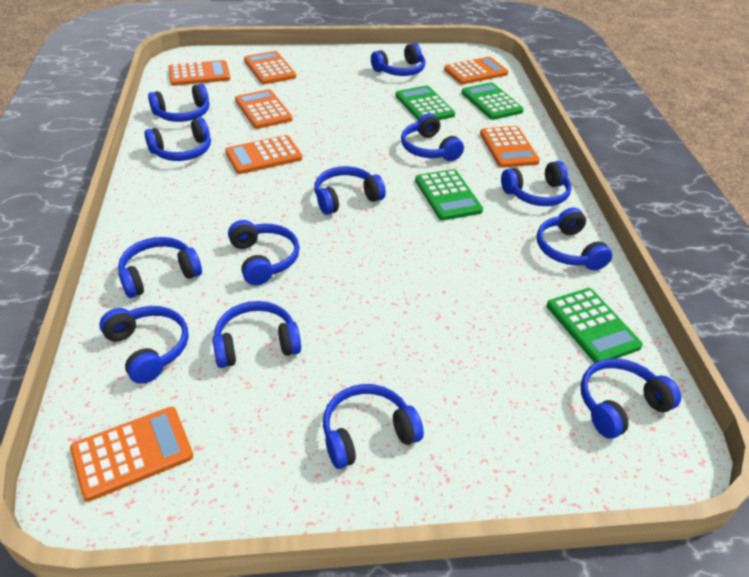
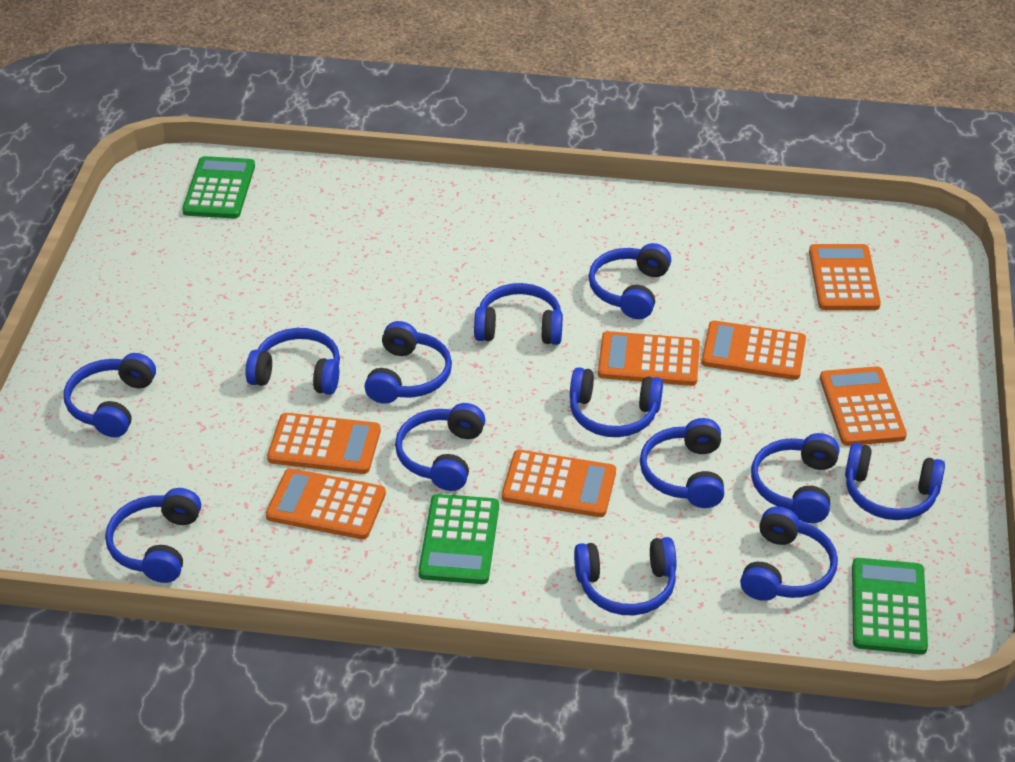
green calculator: 4 -> 3

